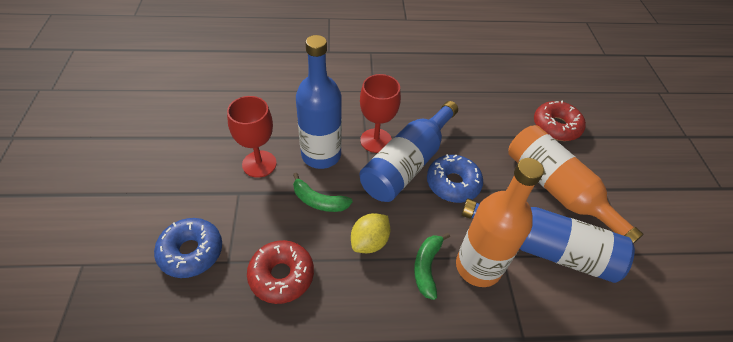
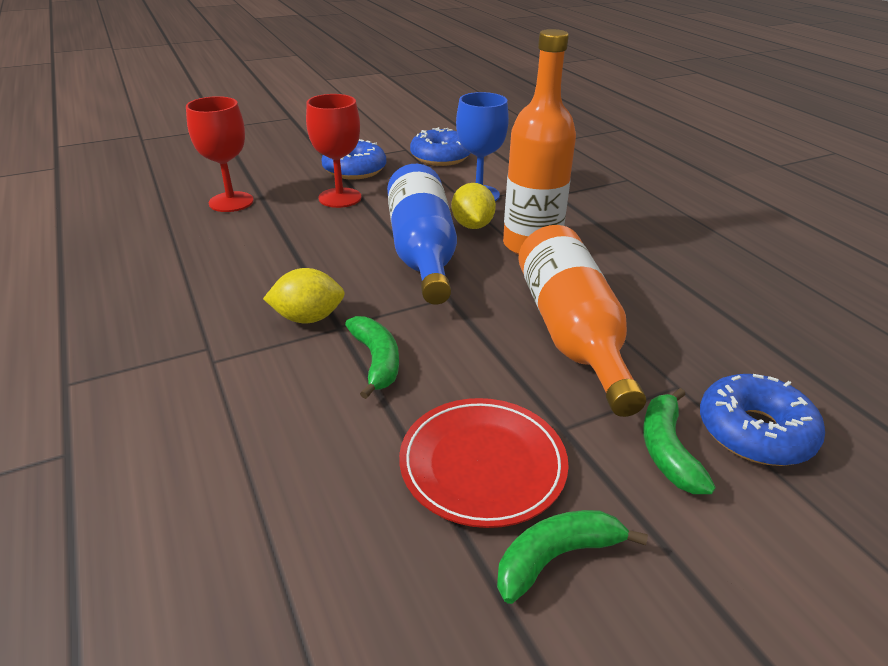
blue bottle: 3 -> 1
blue donut: 2 -> 3
blue goblet: 0 -> 1
green banana: 2 -> 3
red donut: 2 -> 0
red plate: 0 -> 1
yellow lemon: 1 -> 2

